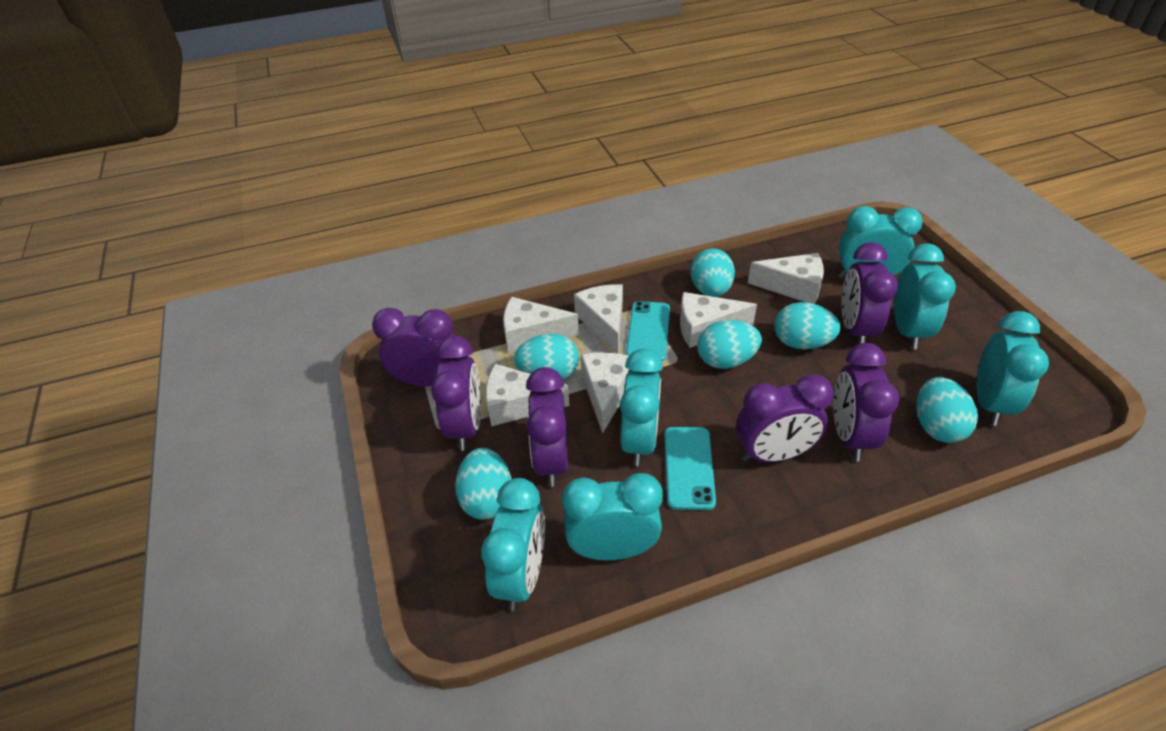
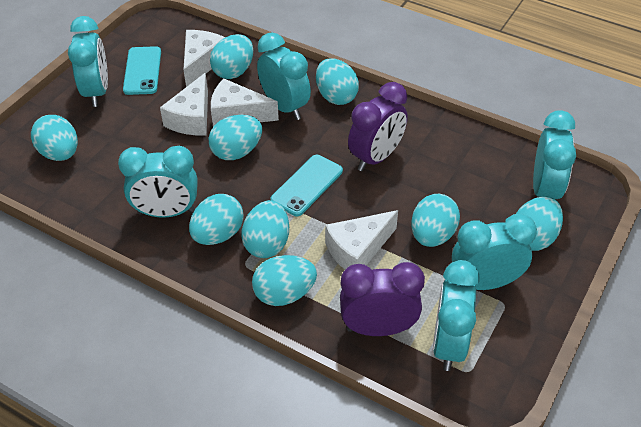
purple clock: 6 -> 2
turquoise egg: 6 -> 9
white cheese: 6 -> 4

